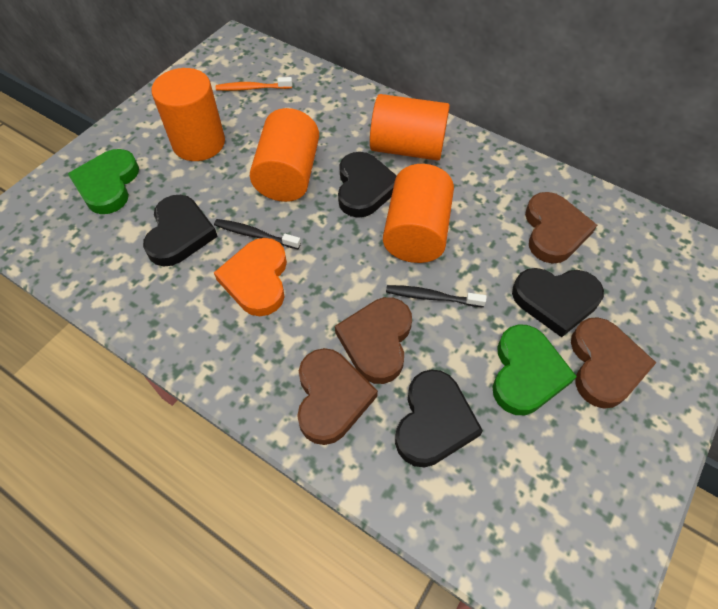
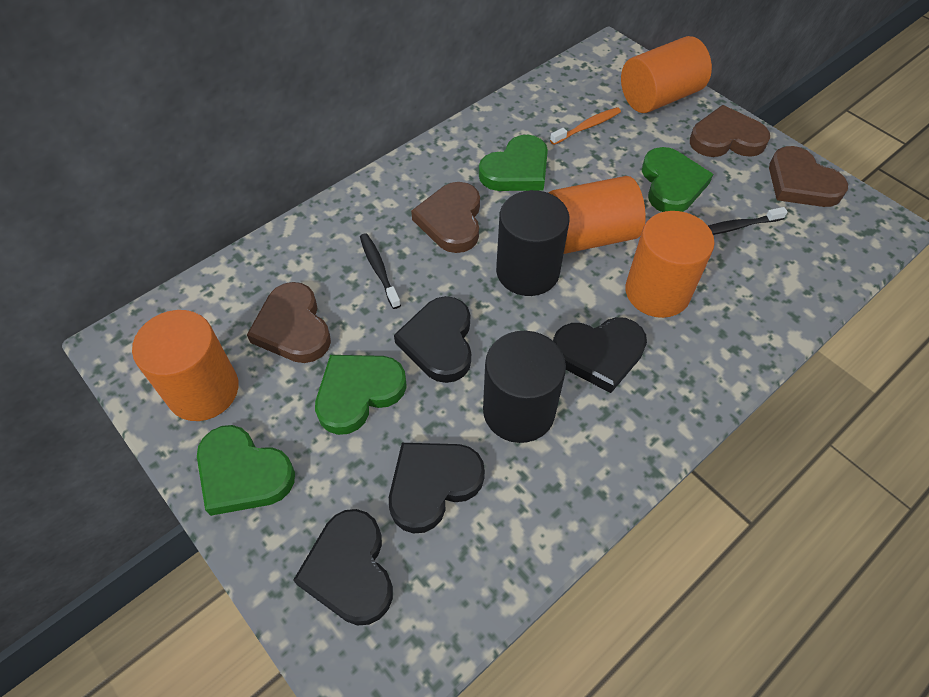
black cylinder: 0 -> 2
green heart: 2 -> 4
orange heart: 1 -> 0

